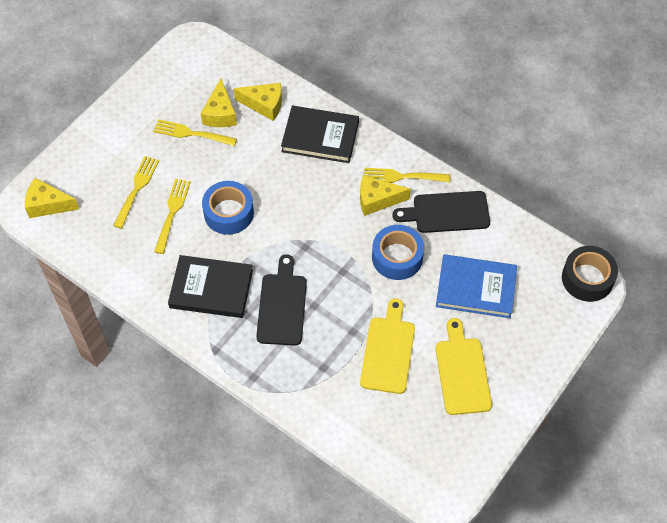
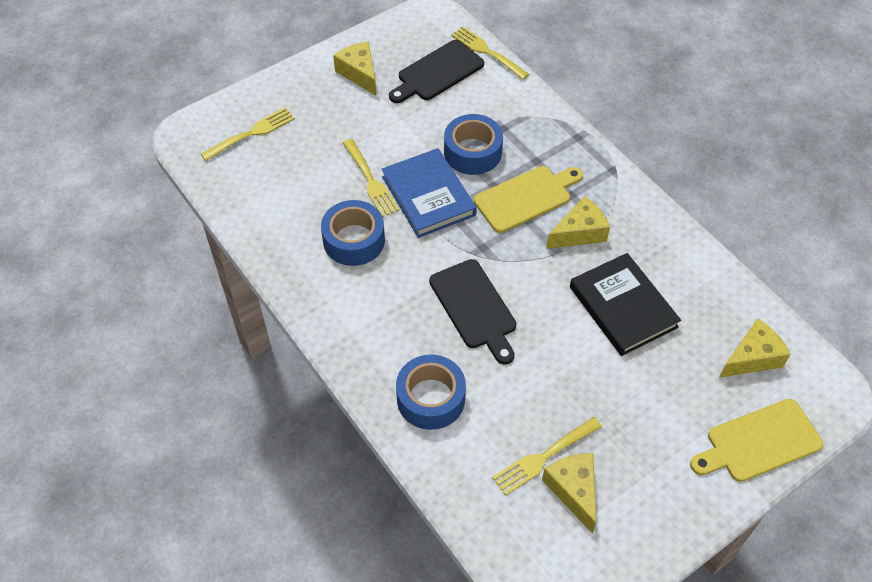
black book: 2 -> 1
black tape: 1 -> 0
blue tape: 2 -> 3

